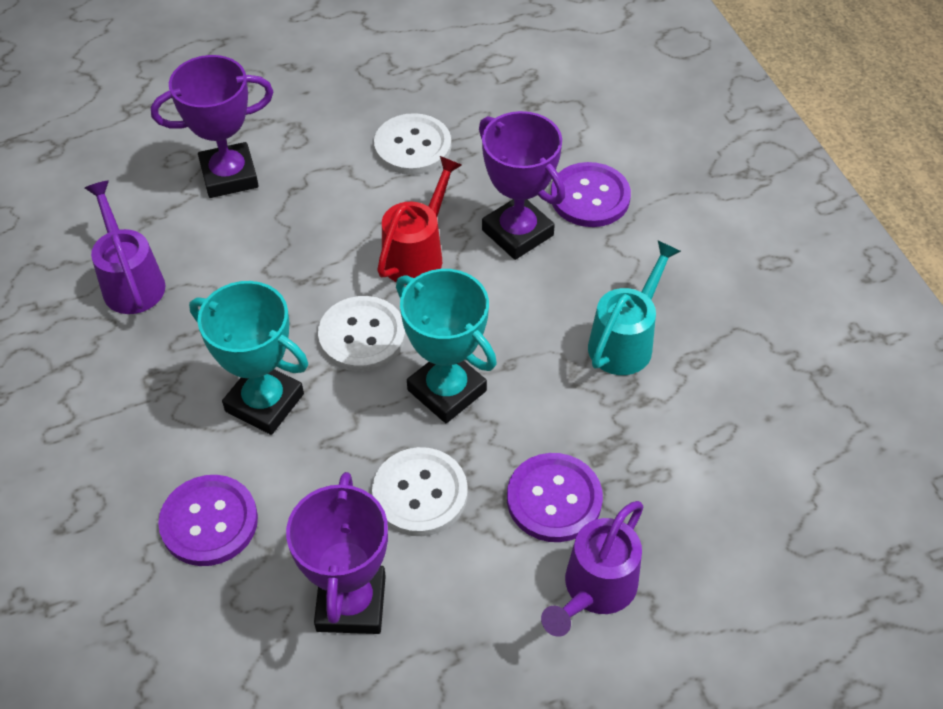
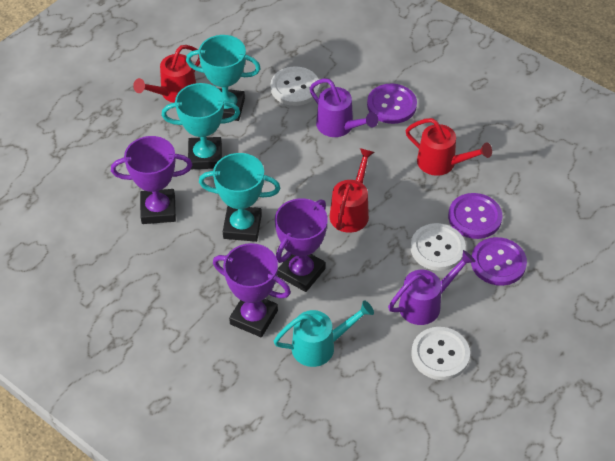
red watering can: 1 -> 3
turquoise trophy: 2 -> 3

